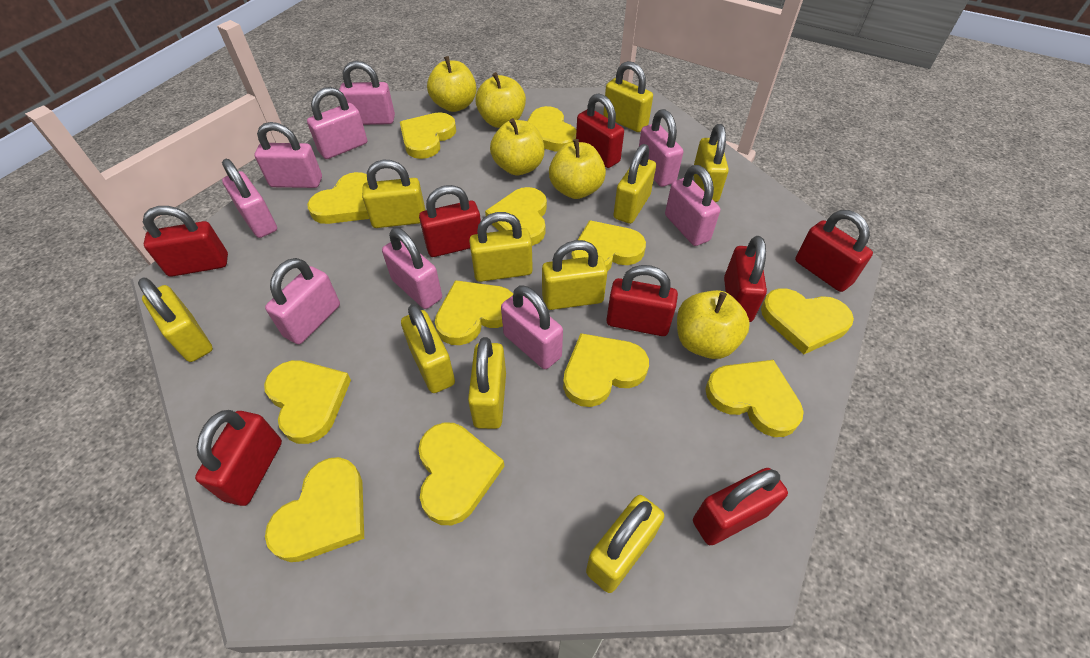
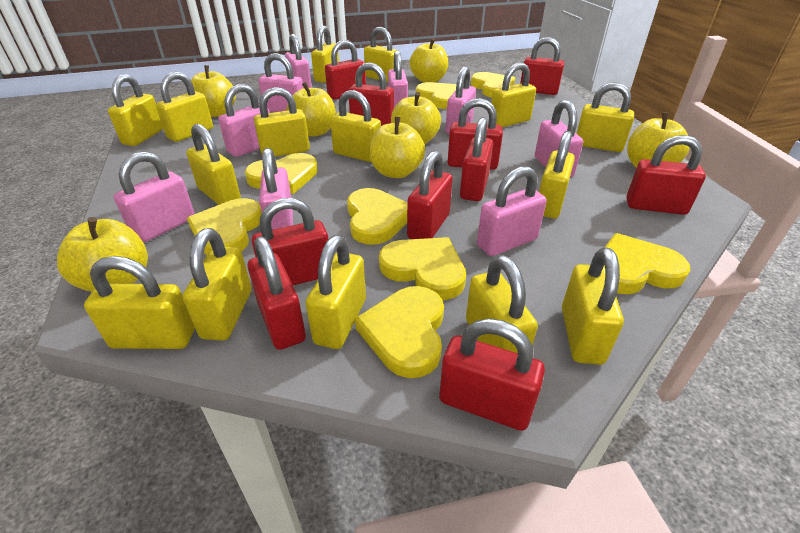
red padlock: 8 -> 10
yellow apple: 5 -> 7
yellow heart: 12 -> 8
yellow padlock: 10 -> 15

